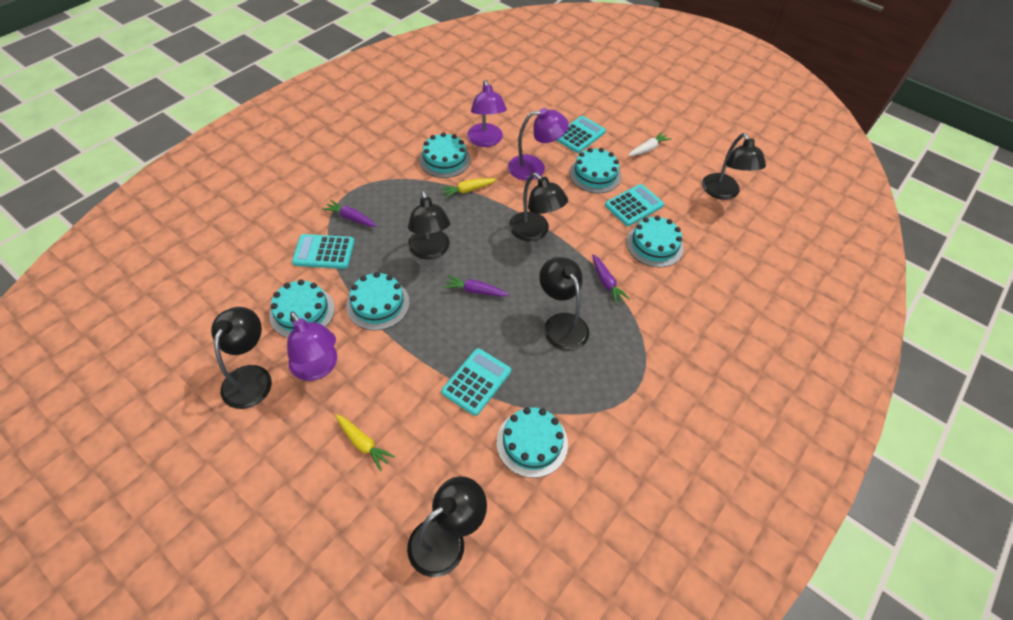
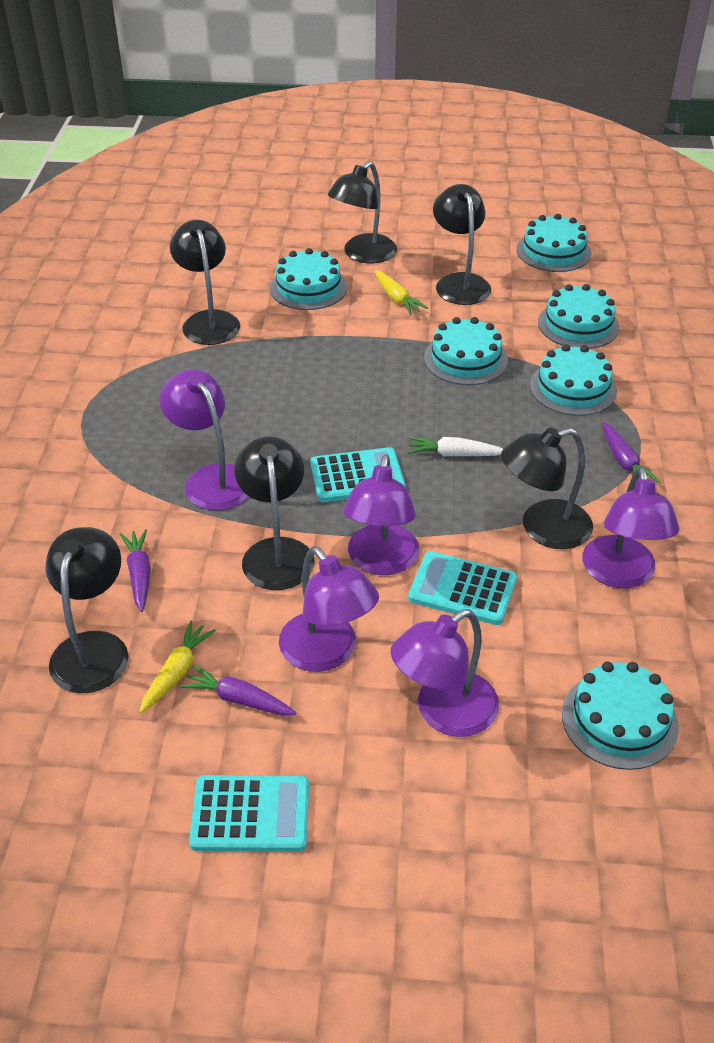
purple lamp: 3 -> 5
turquoise calculator: 4 -> 3

